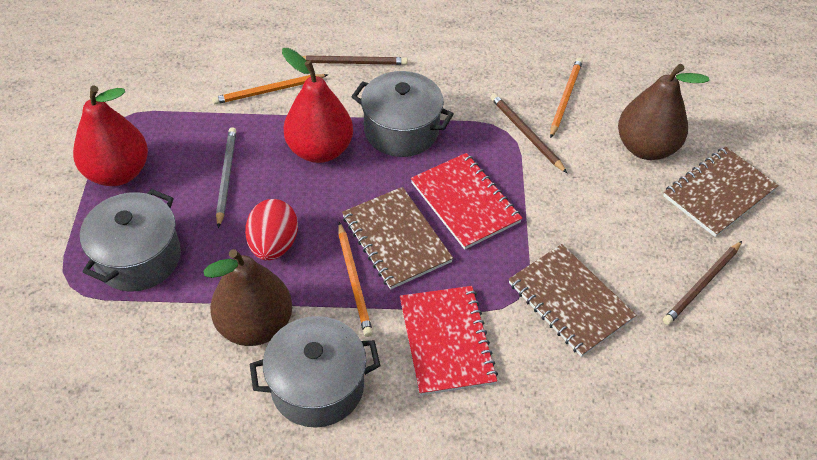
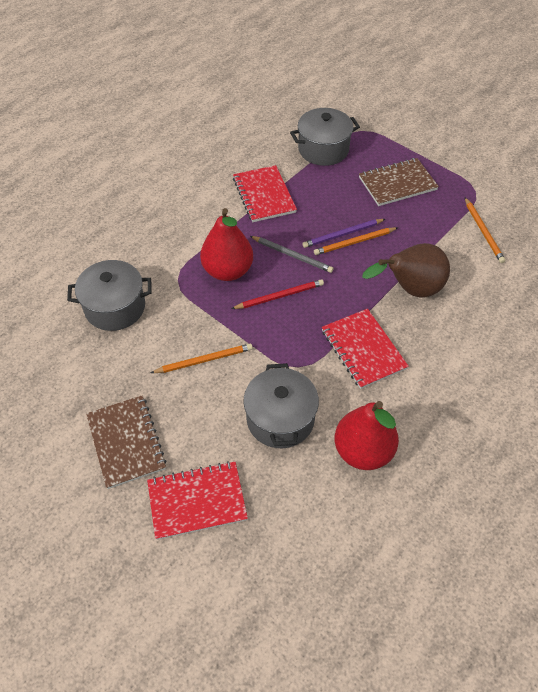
brown notebook: 3 -> 2
brown pear: 2 -> 1
brown pencil: 3 -> 0
purple pencil: 0 -> 1
red egg: 1 -> 0
red notebook: 2 -> 3
red pencil: 0 -> 1

